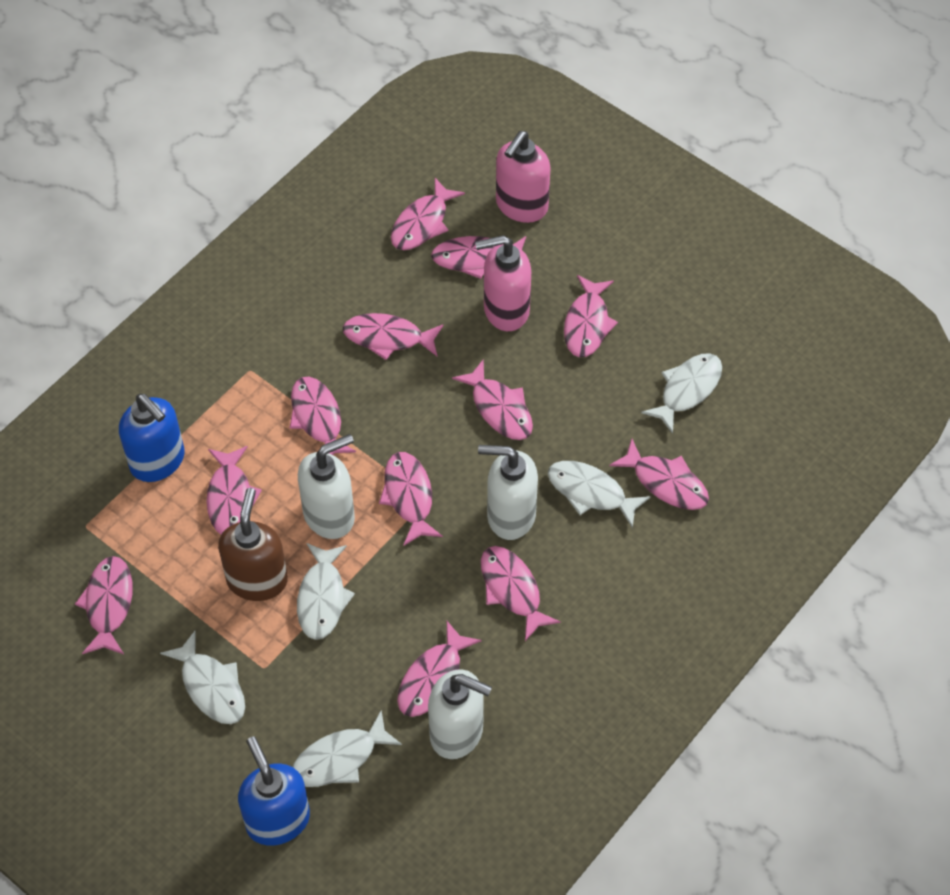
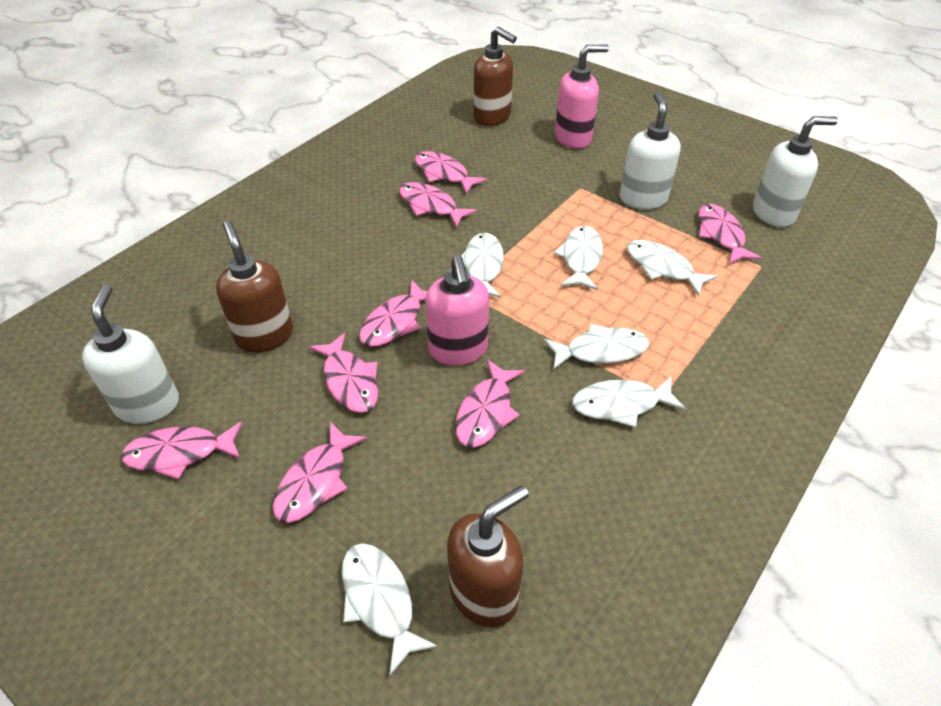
blue soap dispenser: 2 -> 0
brown soap dispenser: 1 -> 3
pink fish: 12 -> 8
white fish: 5 -> 6

